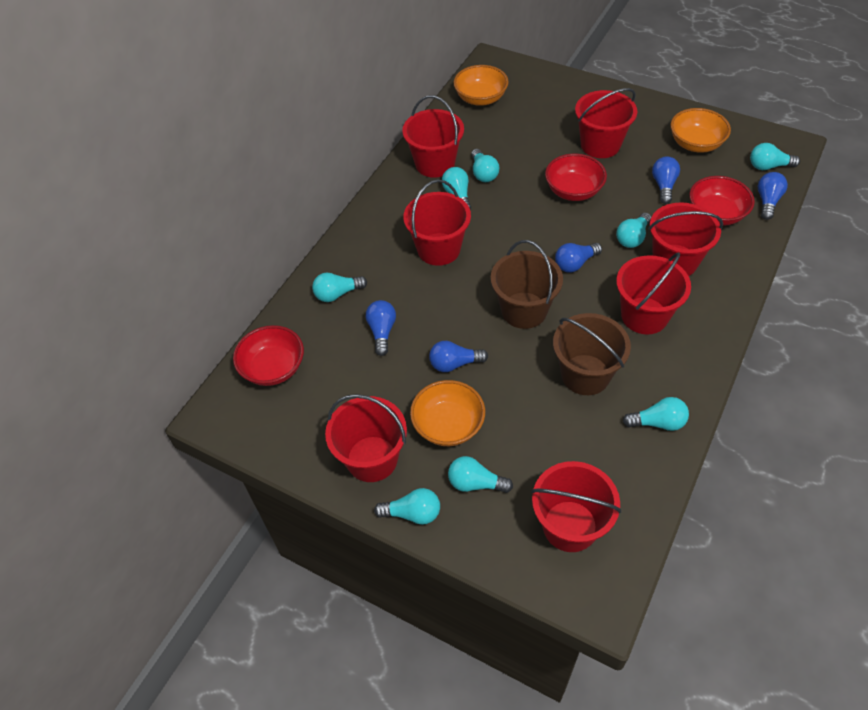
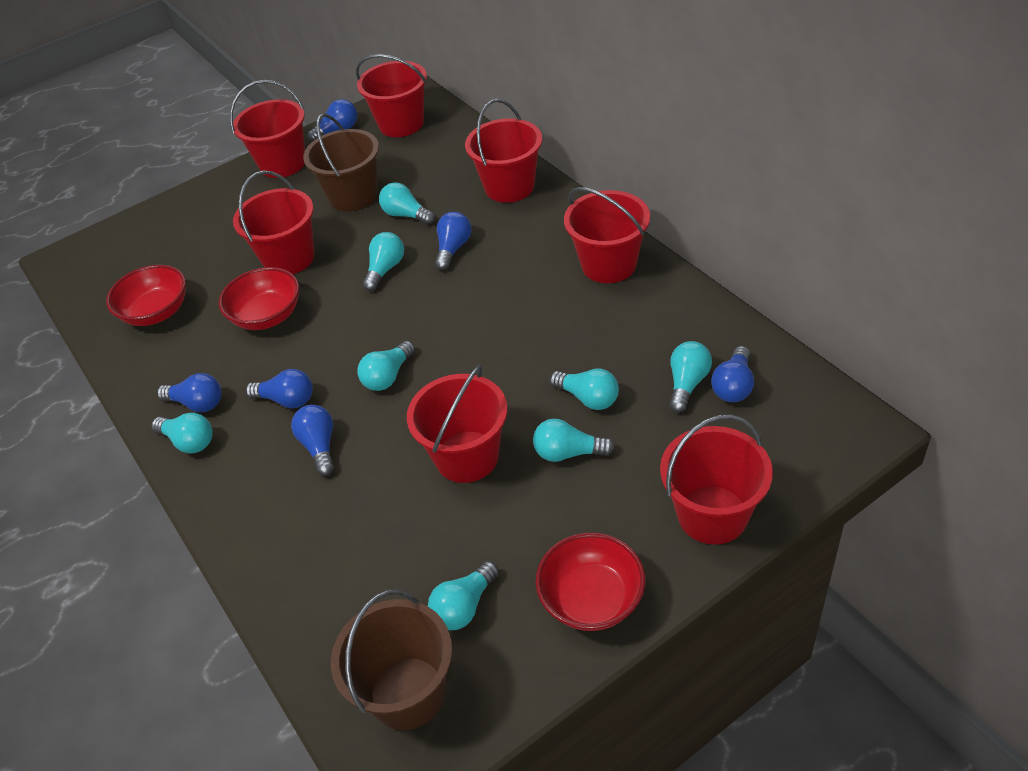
blue light bulb: 5 -> 6
orange bowl: 3 -> 0

